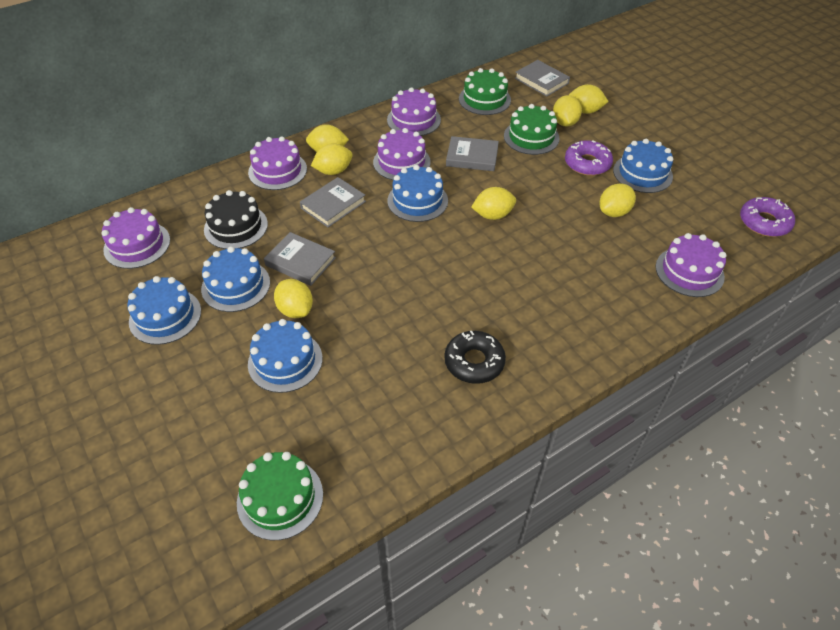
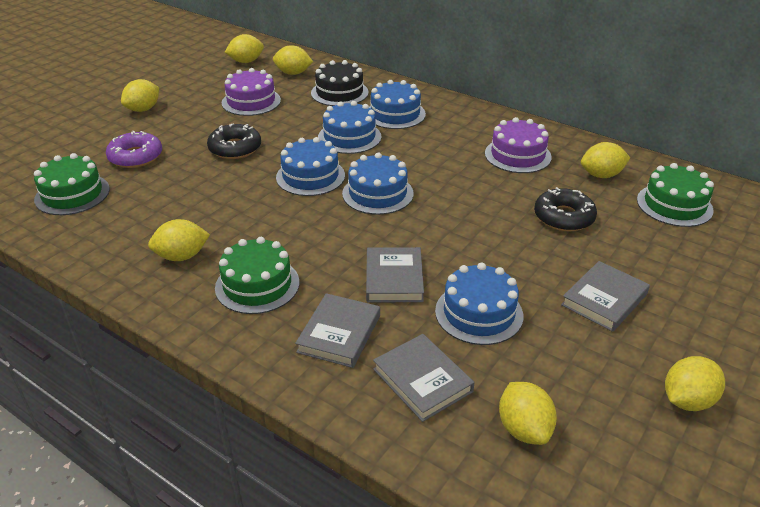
black donut: 1 -> 2
purple cake: 5 -> 2
purple donut: 2 -> 1

